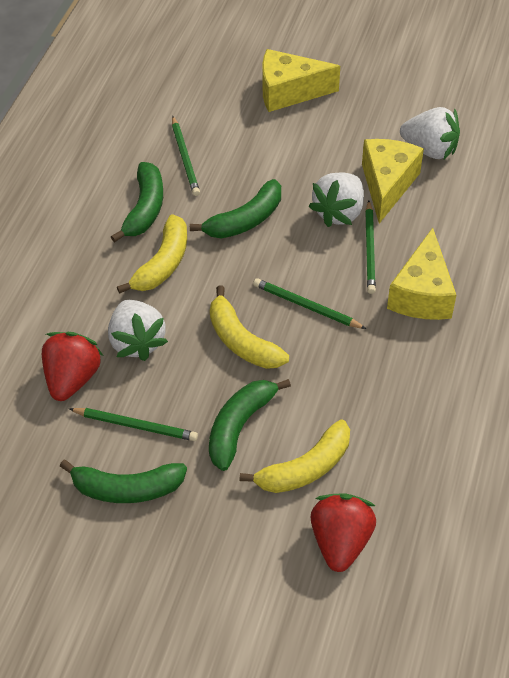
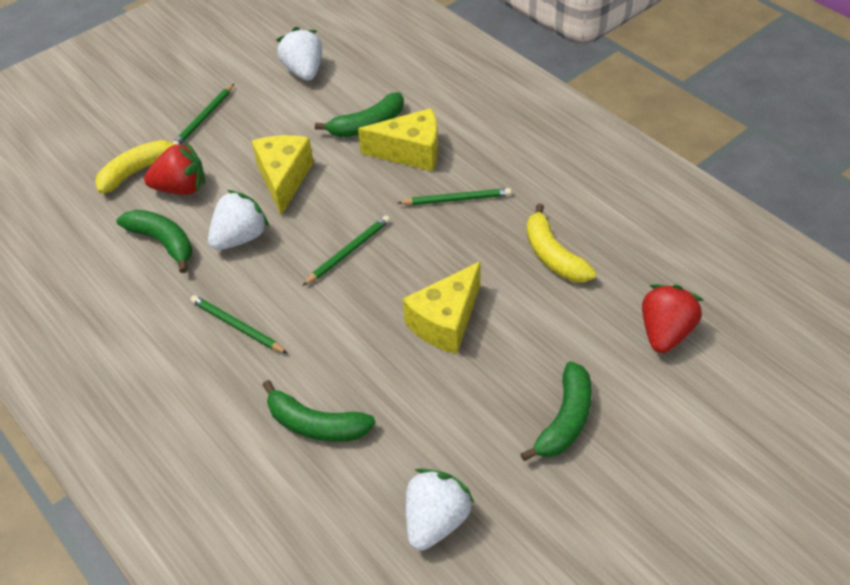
yellow banana: 3 -> 2

